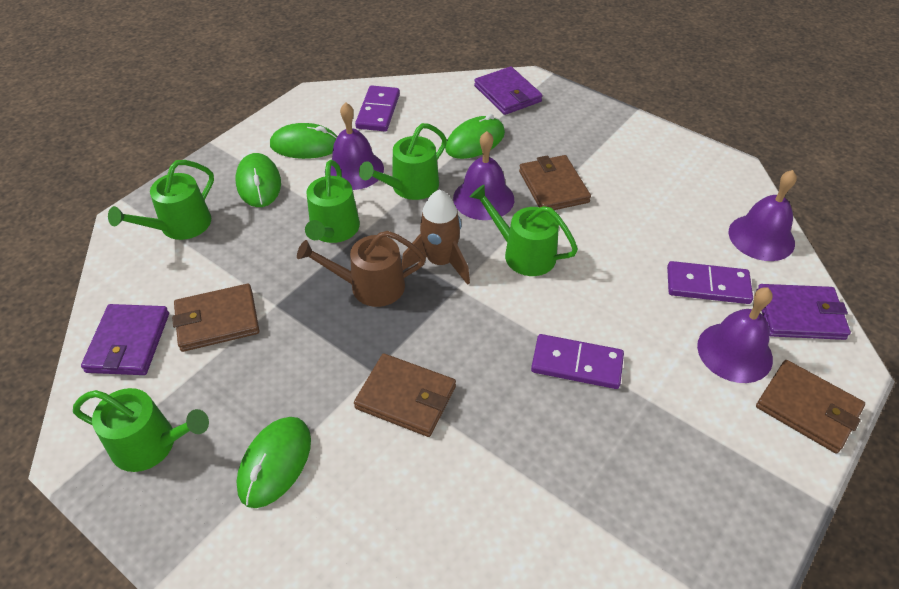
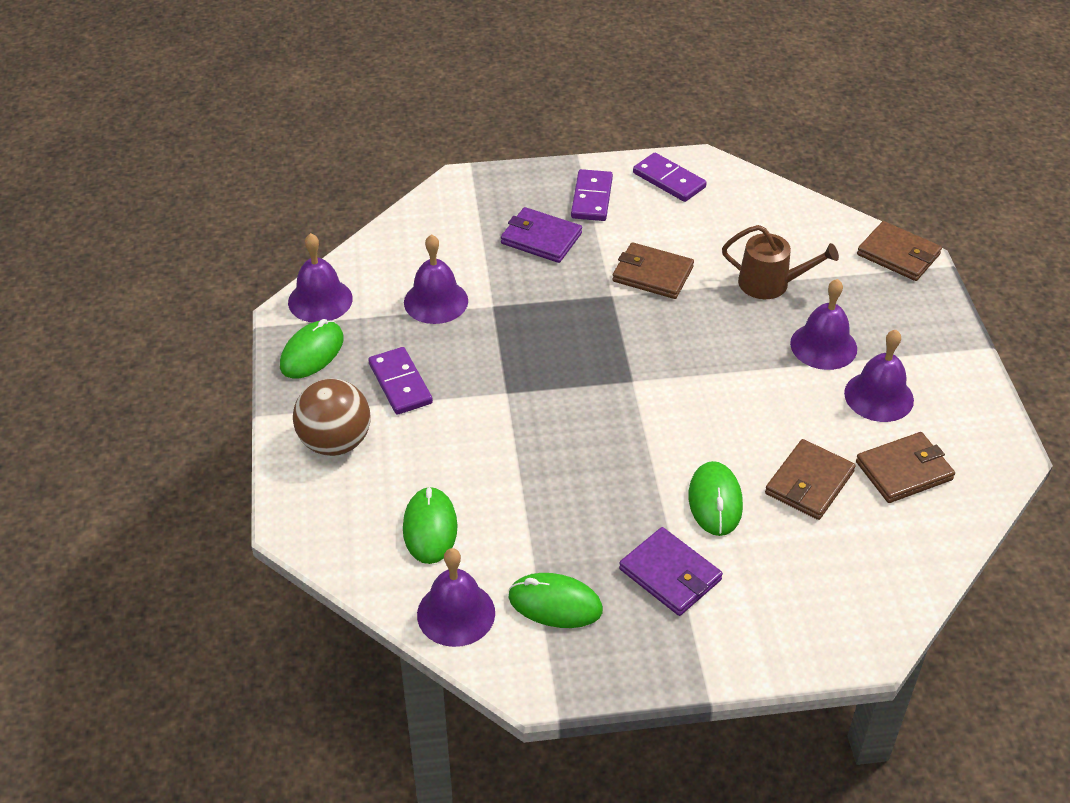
brown ball: 0 -> 1
brown rocket: 1 -> 0
green watering can: 5 -> 0
purple bell: 4 -> 5
purple wallet: 3 -> 2

